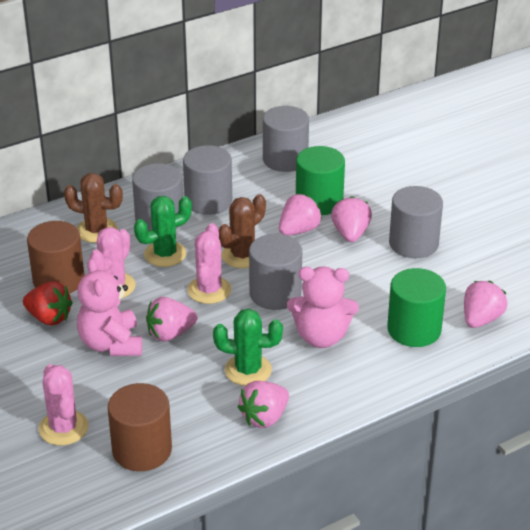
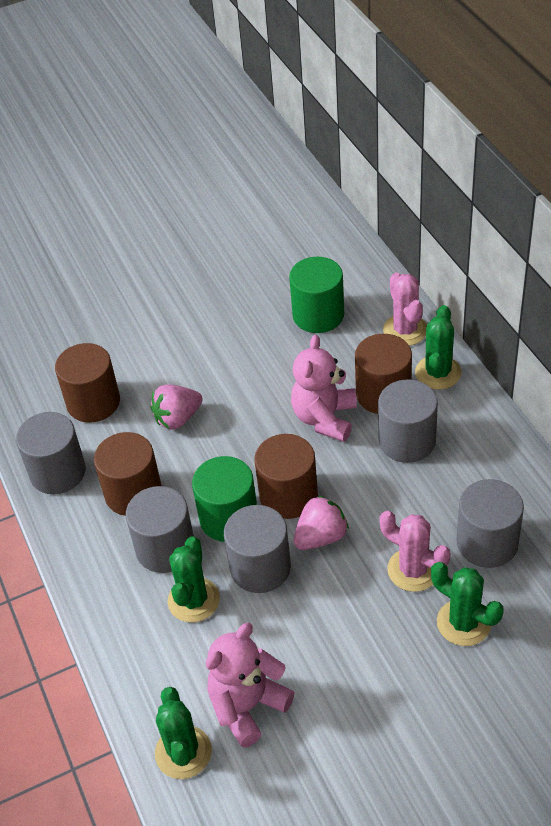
brown cactus: 2 -> 0
brown cylinder: 2 -> 4
green cactus: 2 -> 4
pink cactus: 3 -> 2
pink strawberry: 5 -> 2
red strawberry: 1 -> 0

